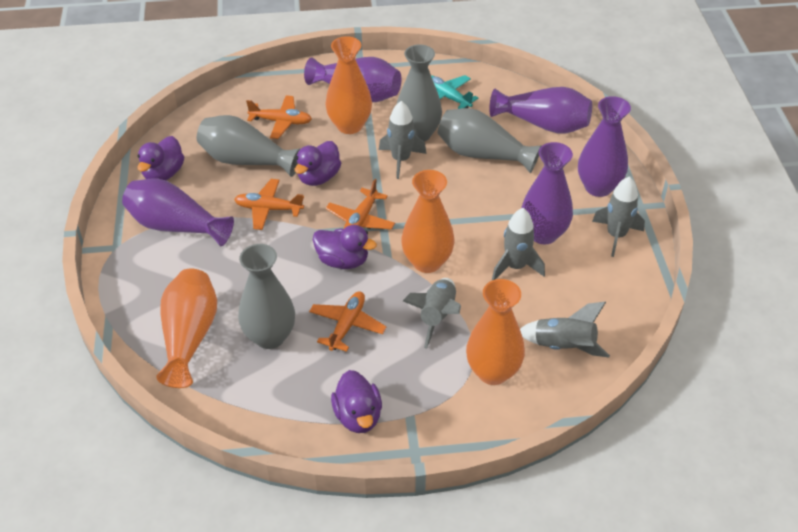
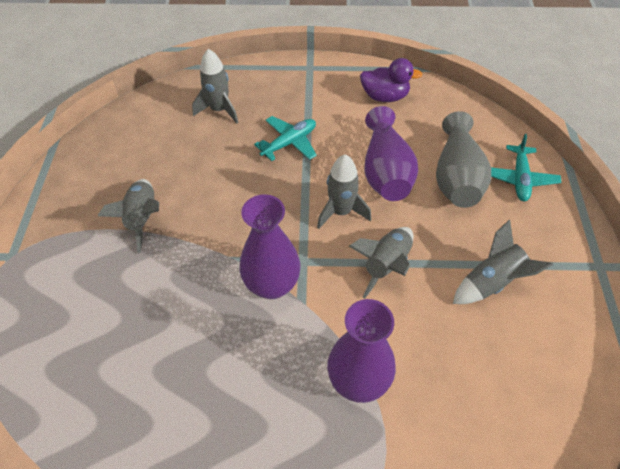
grey vase: 4 -> 1
orange plane: 4 -> 0
orange vase: 4 -> 0
purple duck: 4 -> 1
purple vase: 5 -> 3
turquoise plane: 1 -> 2

